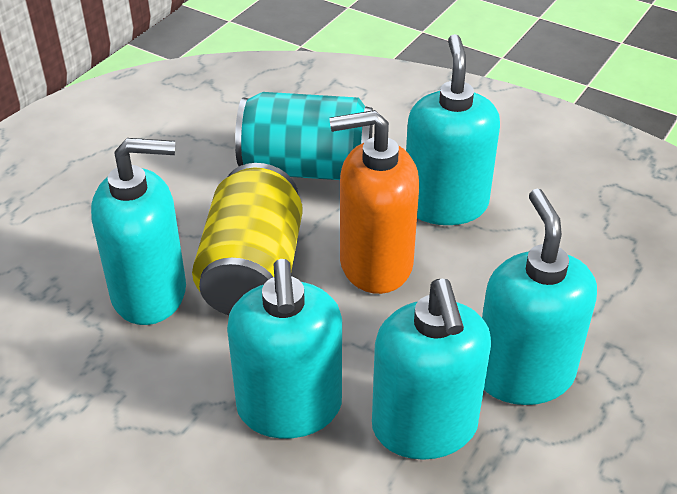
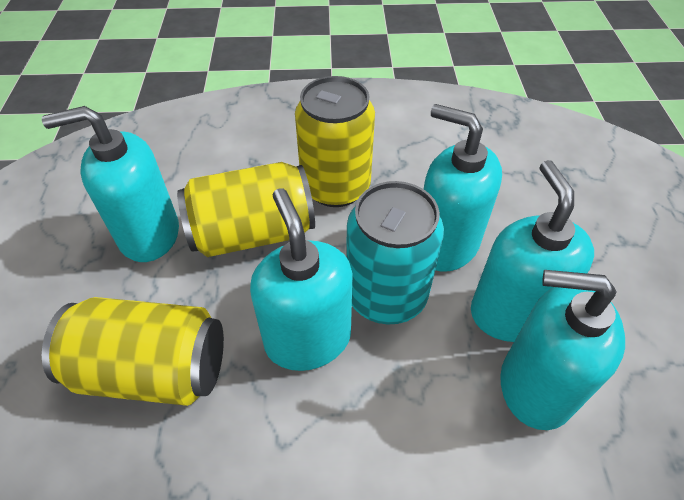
orange soap dispenser: 1 -> 0
yellow can: 1 -> 3

